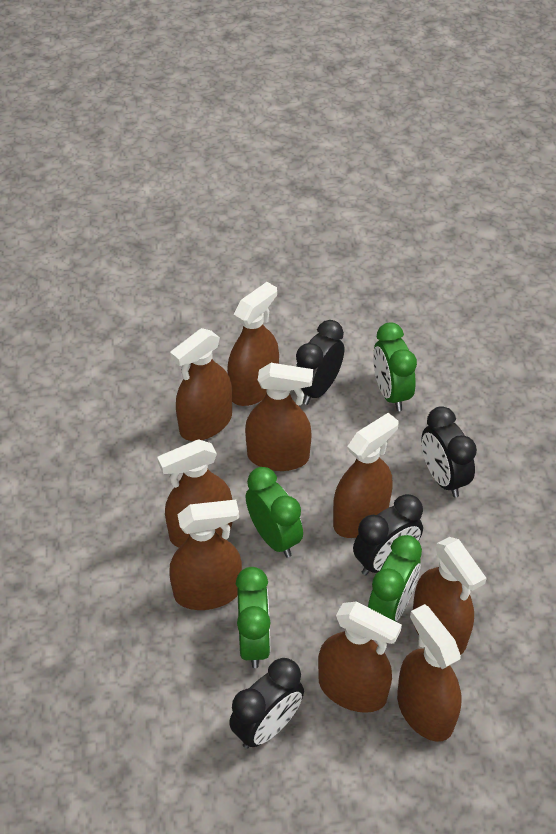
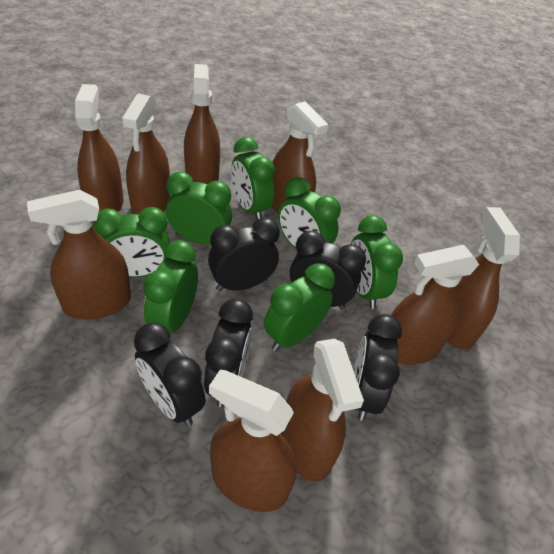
black clock: 4 -> 5
green clock: 4 -> 7

